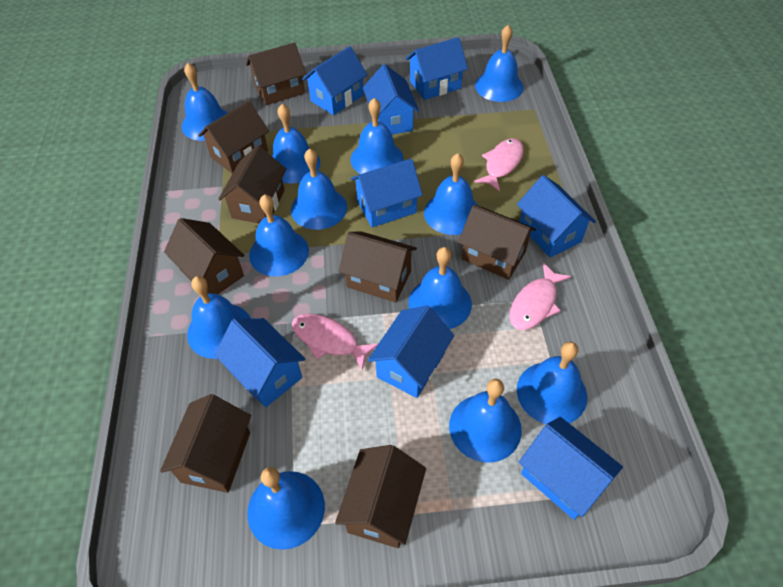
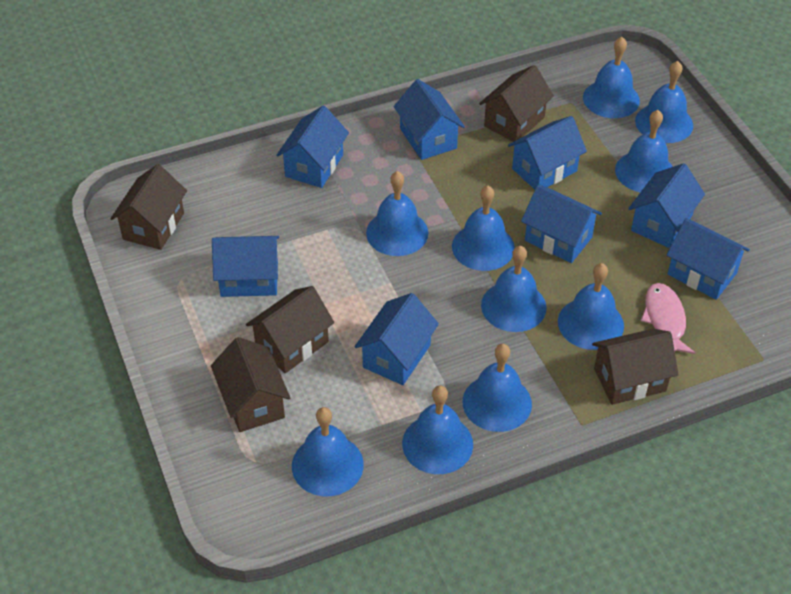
blue bell: 12 -> 10
brown house: 8 -> 5
pink fish: 3 -> 1

